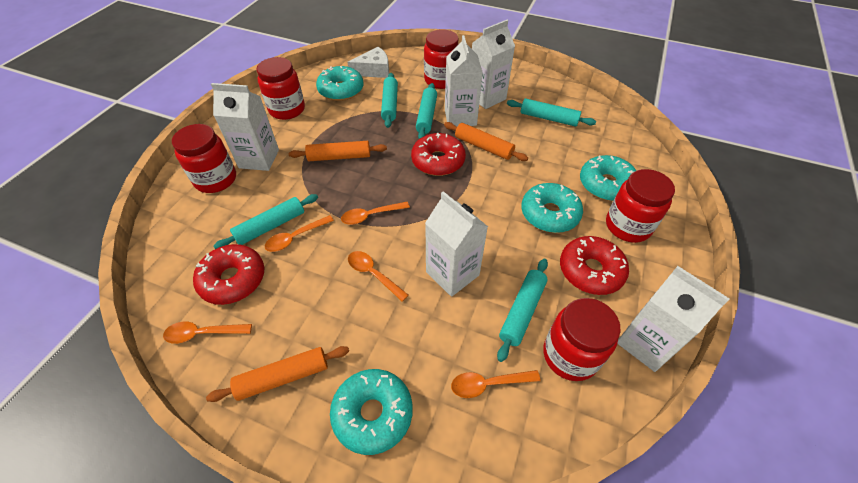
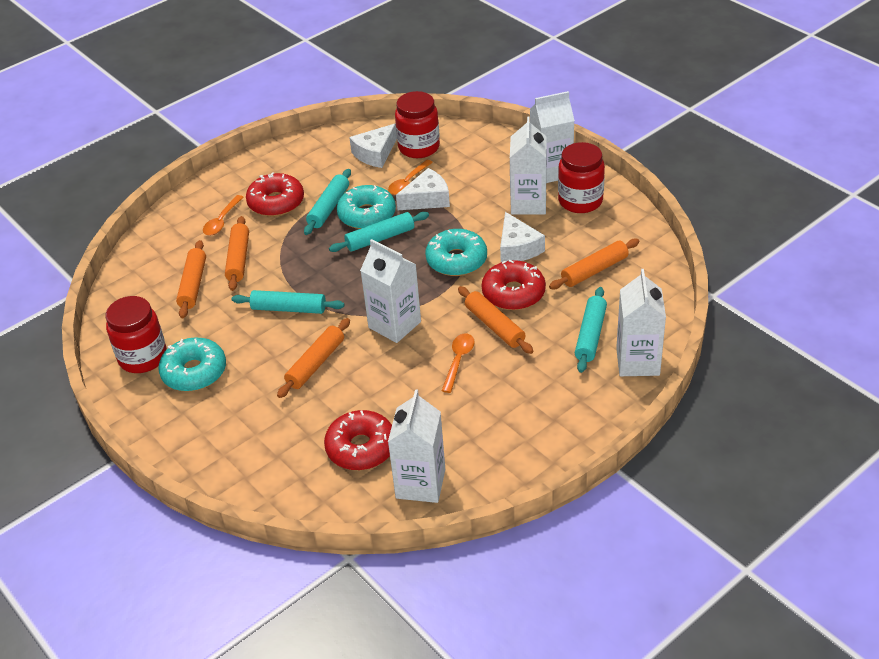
orange rolling pin: 3 -> 5
orange spoon: 5 -> 3
red jar: 5 -> 3
turquoise donut: 4 -> 3
turquoise rolling pin: 5 -> 4
white cheese: 1 -> 3

